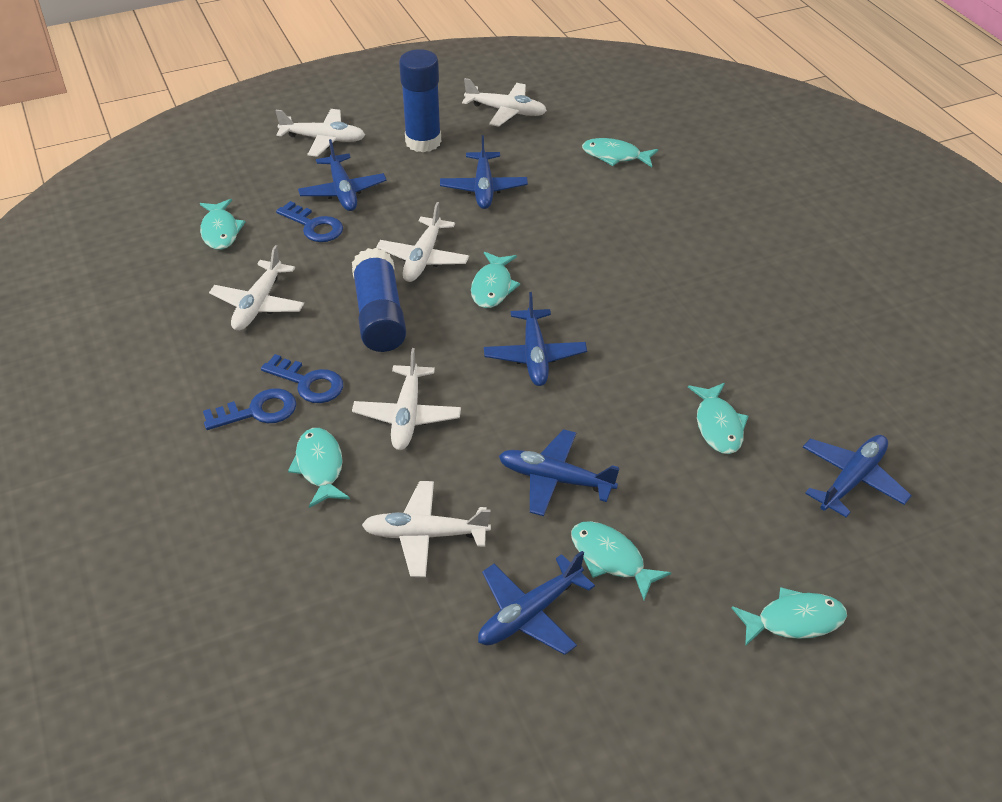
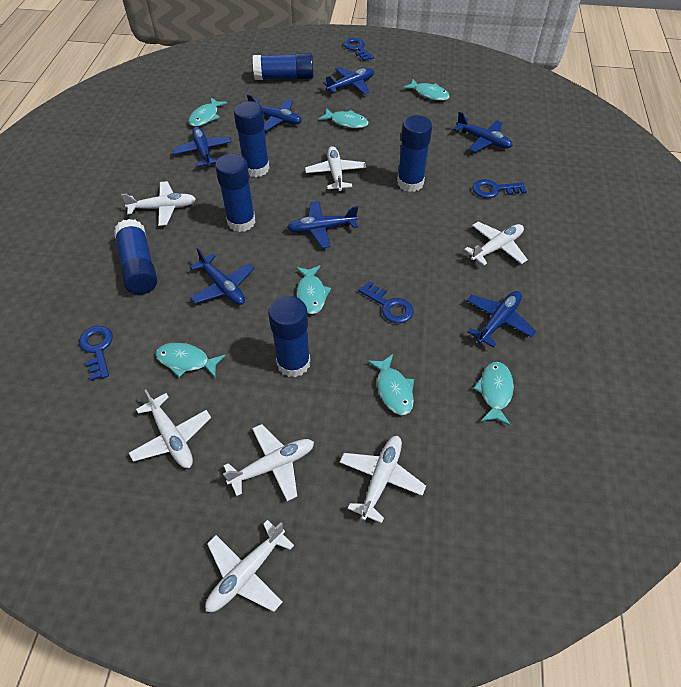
blue glue stick: 2 -> 6
blue key: 3 -> 4
blue plane: 6 -> 7
white plane: 6 -> 7

